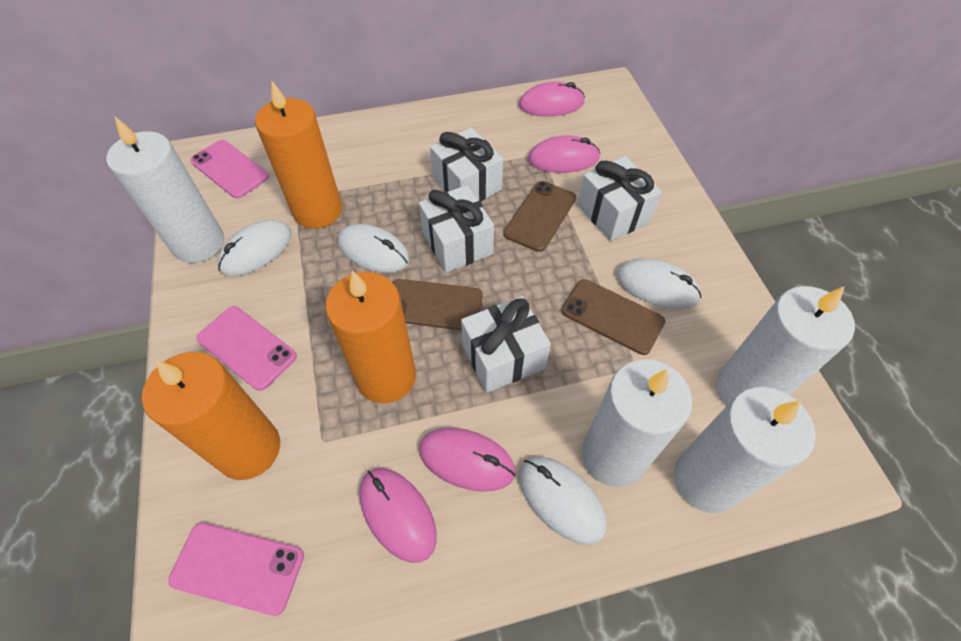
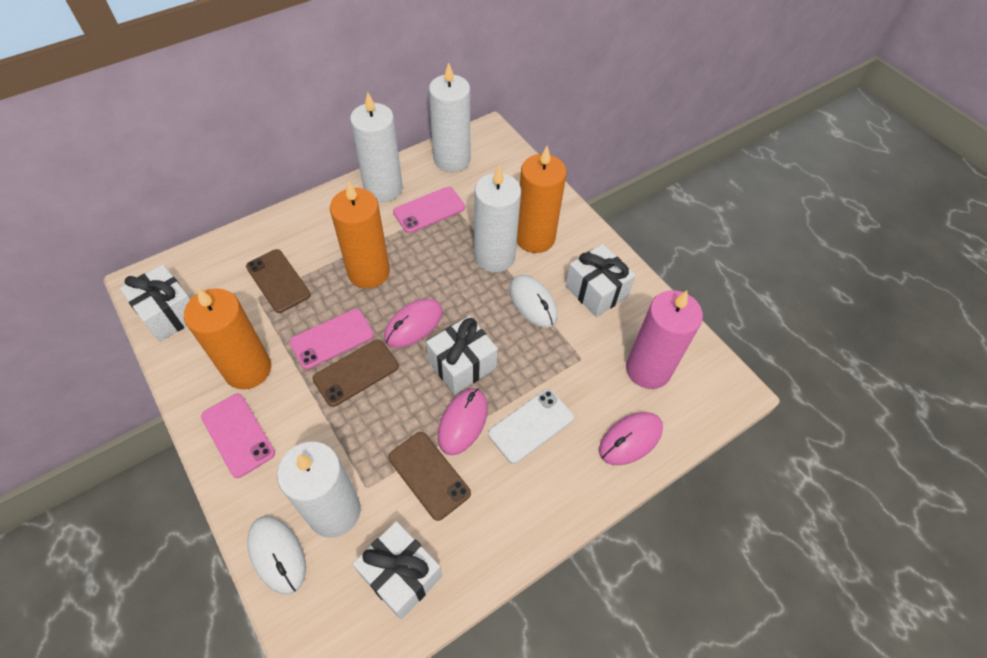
pink candle: 0 -> 1
pink mouse: 4 -> 3
white mouse: 4 -> 2
white phone: 0 -> 1

